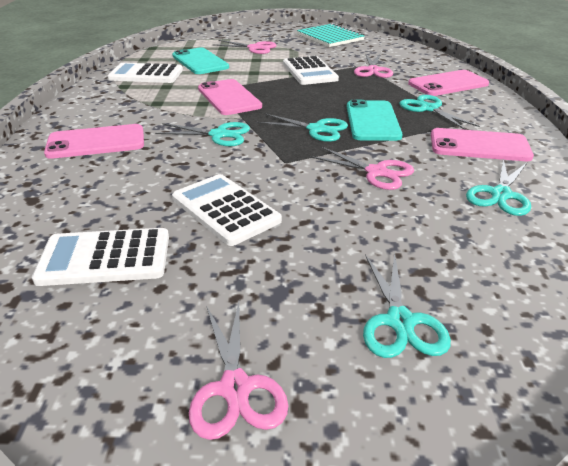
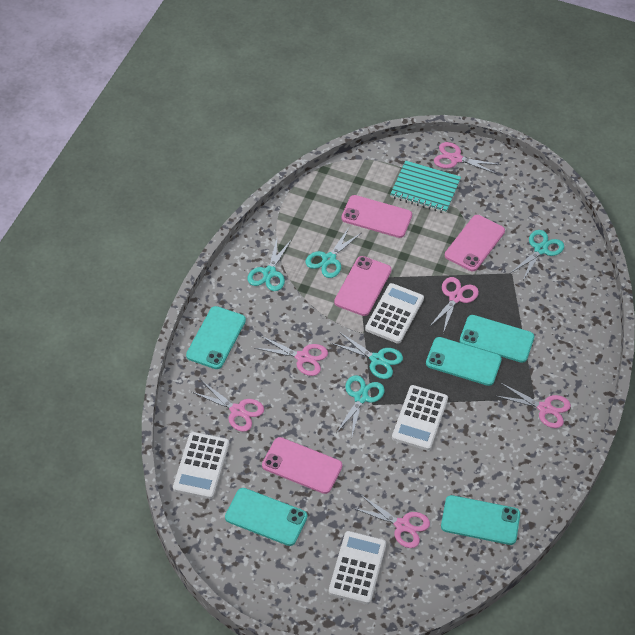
pink scissors: 4 -> 6
turquoise phone: 2 -> 5

